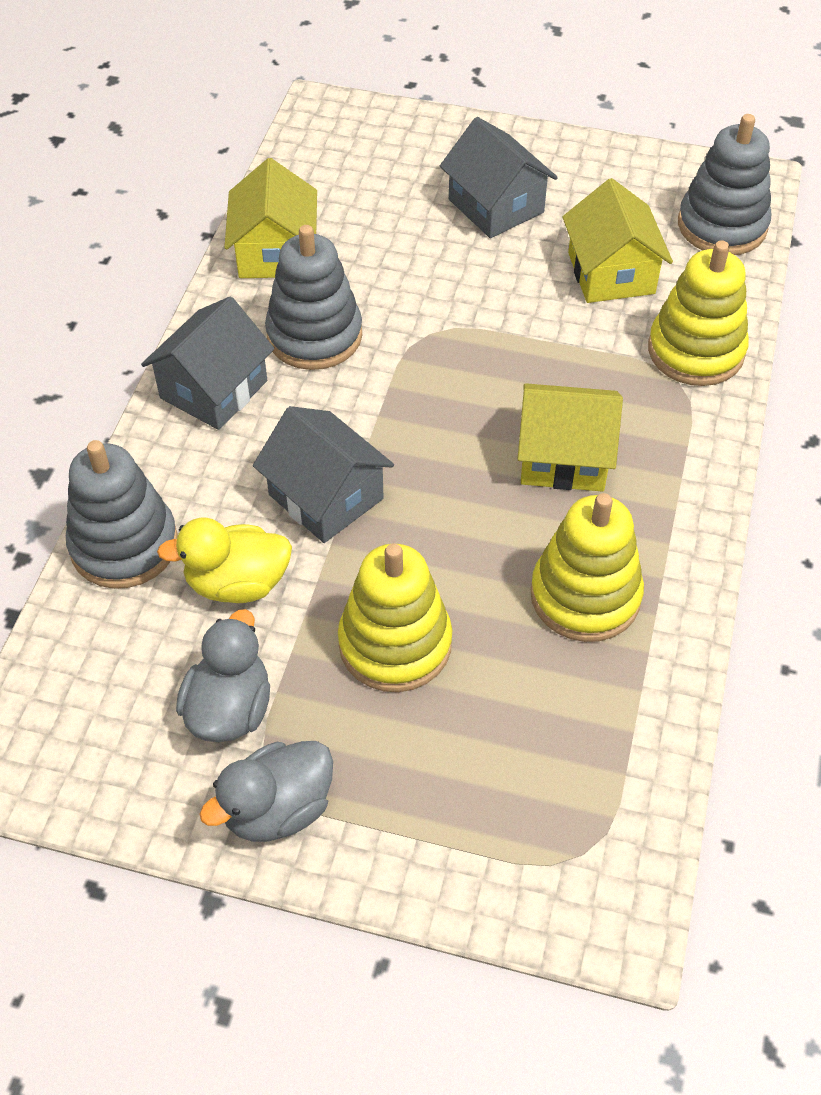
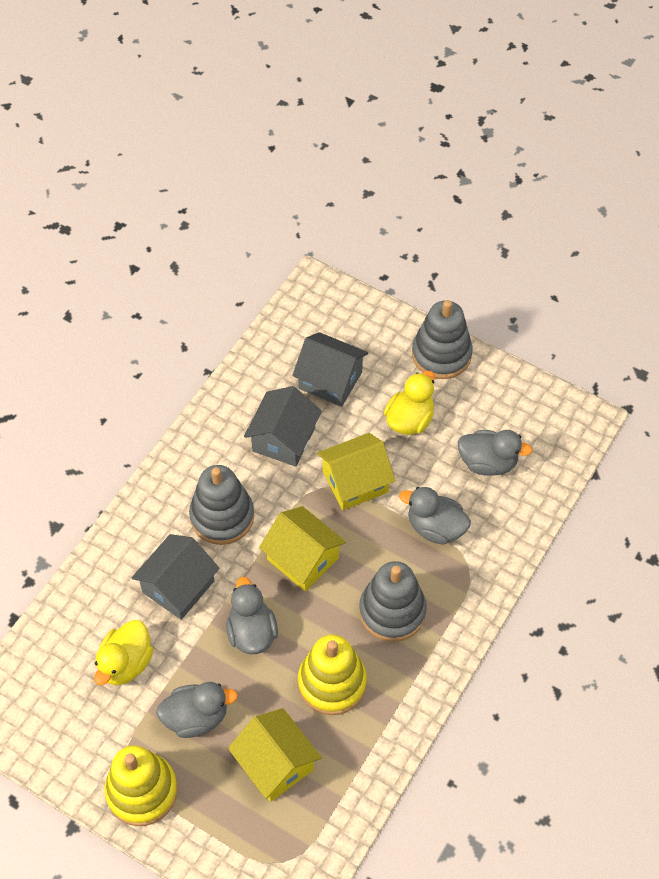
grey duck: 2 -> 4
yellow duck: 1 -> 2
yellow stacking toy: 3 -> 2

